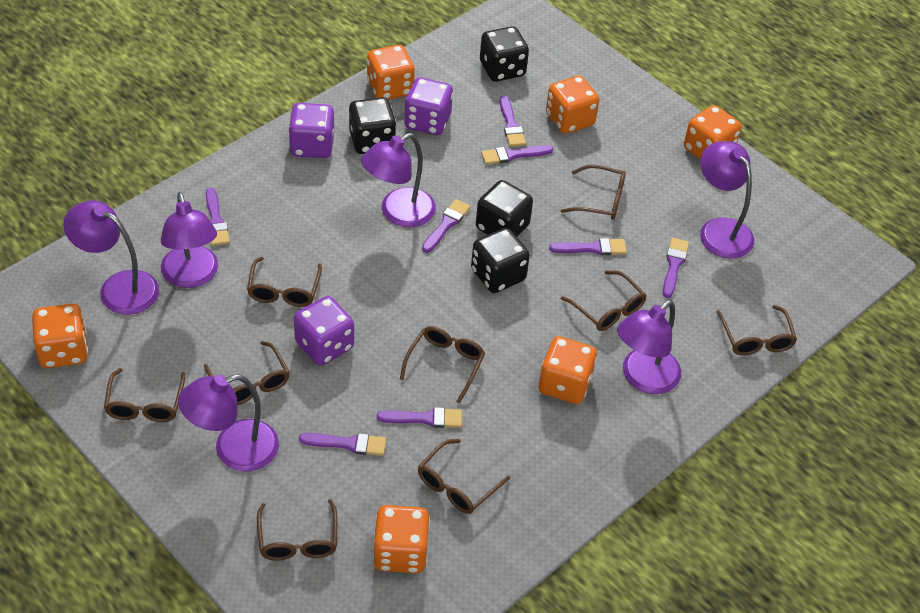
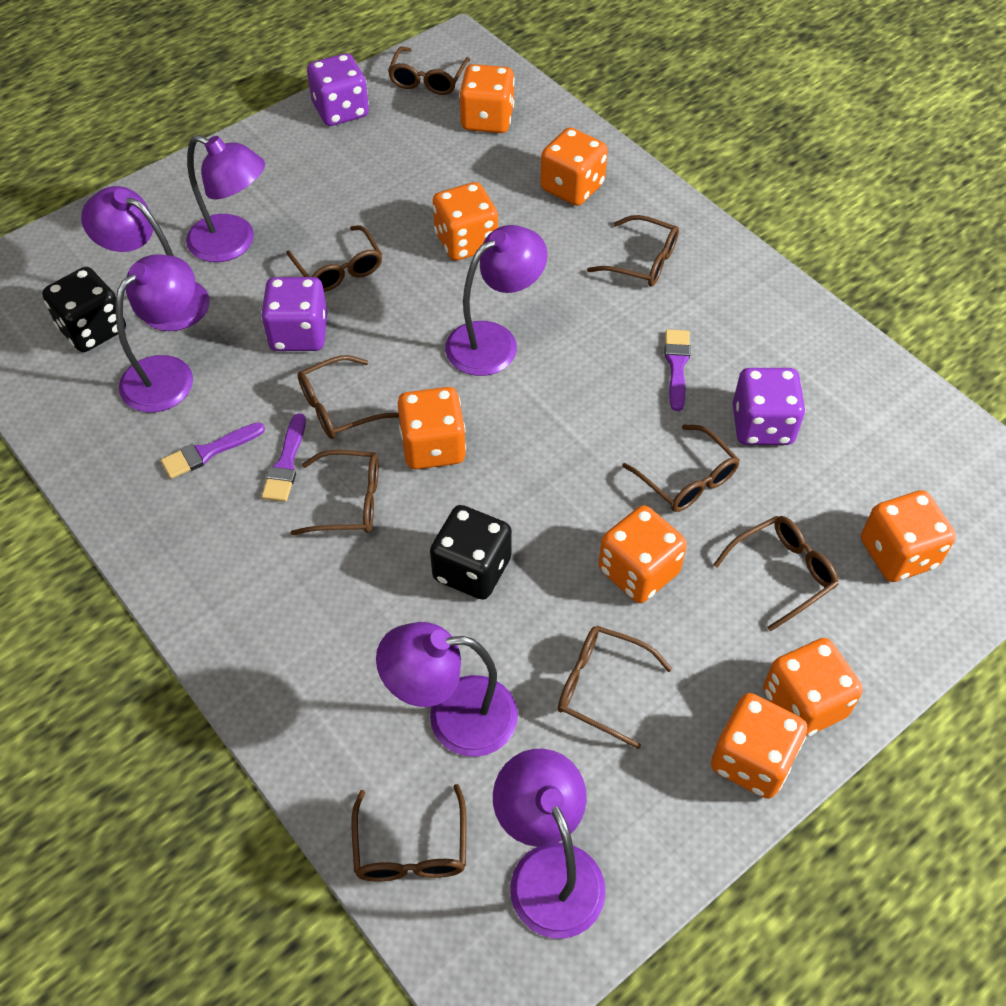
black dice: 4 -> 2
orange dice: 6 -> 8
purple brush: 8 -> 3

